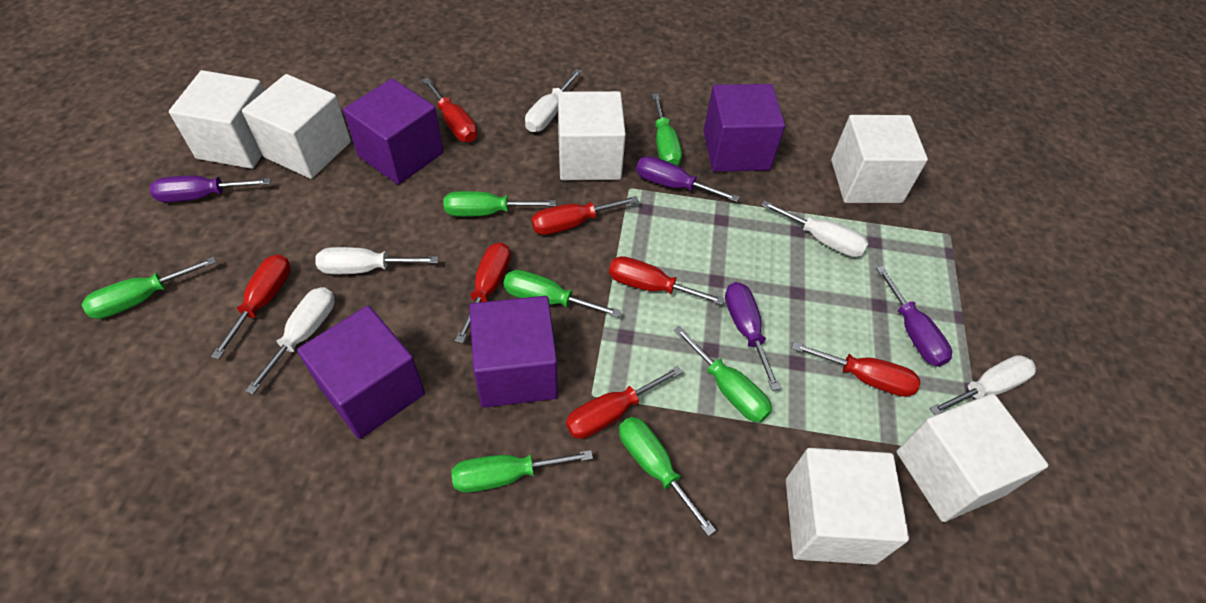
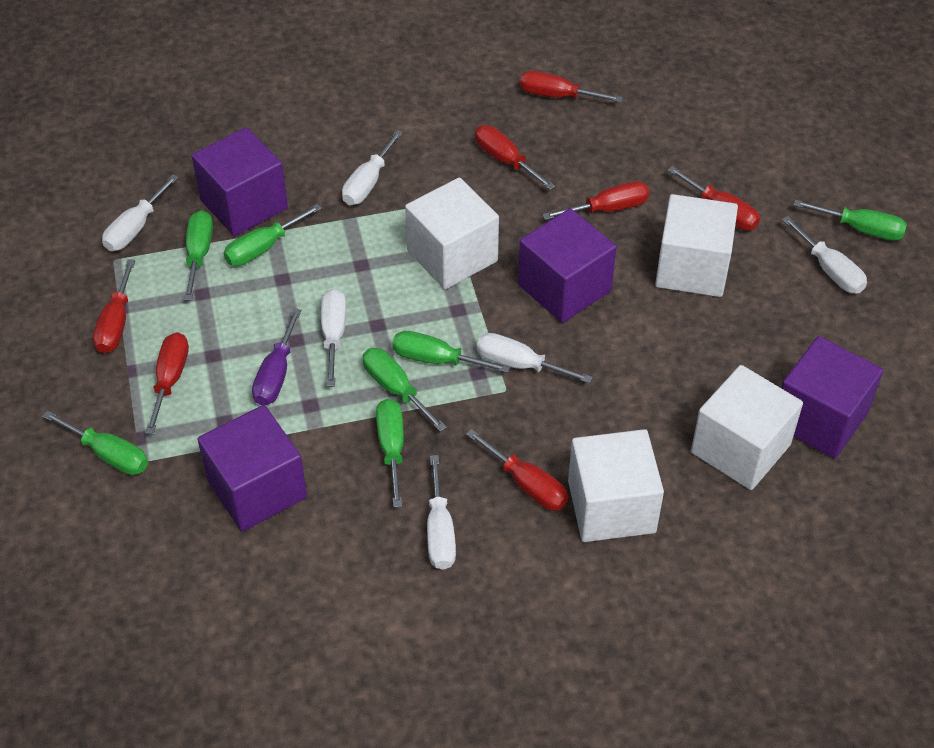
purple screwdriver: 4 -> 1
white cube: 6 -> 4
white screwdriver: 5 -> 6

